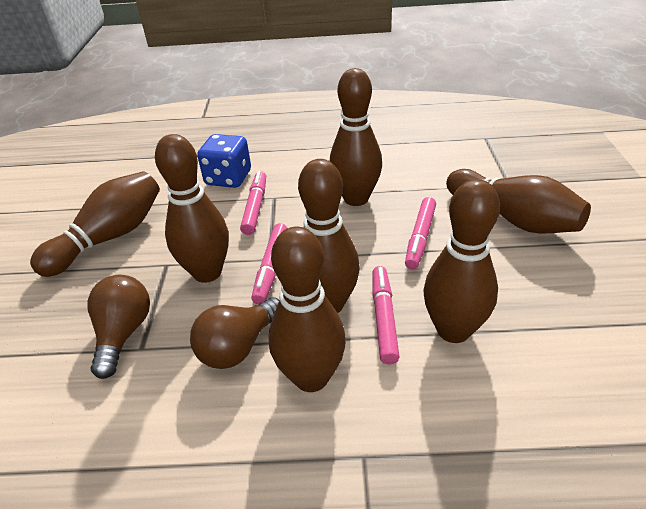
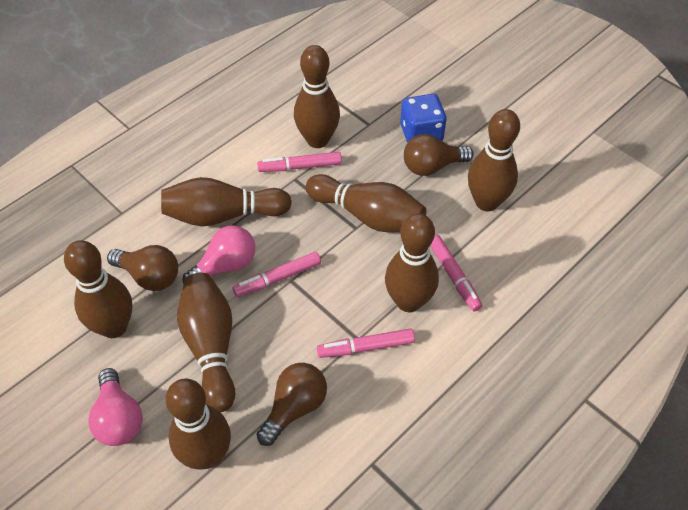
brown bowling pin: 7 -> 8
brown light bulb: 2 -> 3
pink light bulb: 0 -> 2

